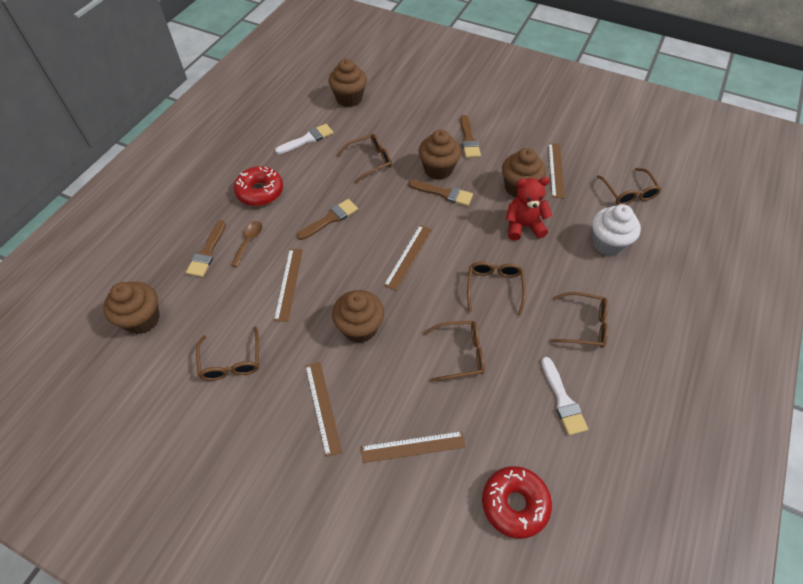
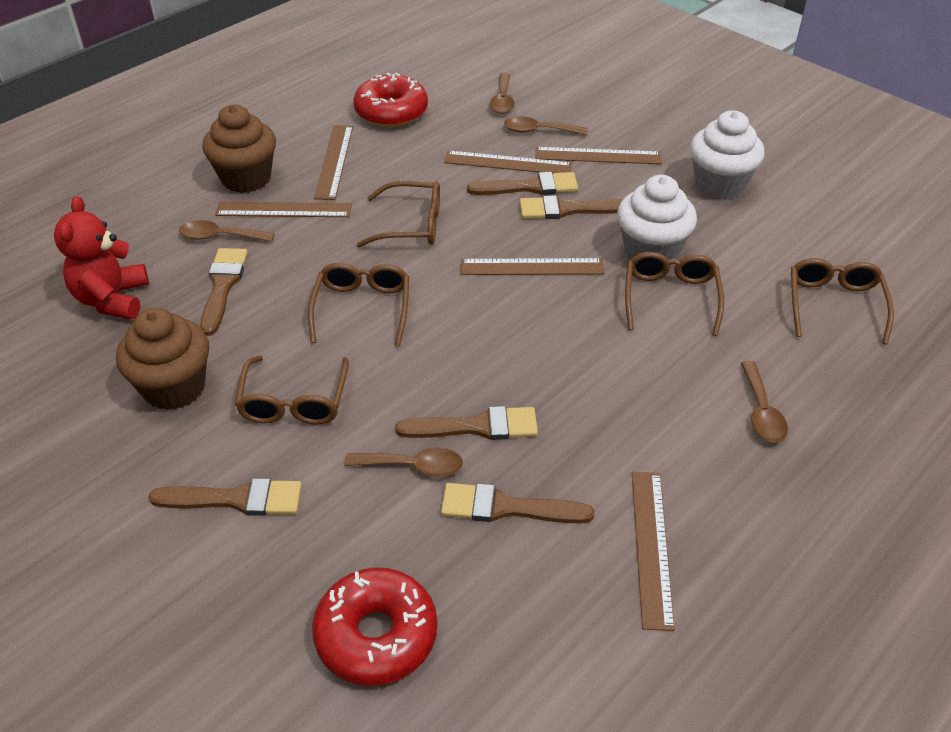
brown brush: 4 -> 6
brown cupcake: 5 -> 2
brown glasses: 6 -> 5
brown ruler: 5 -> 6
brown spoon: 1 -> 5
white brush: 2 -> 0
white cupcake: 1 -> 2

